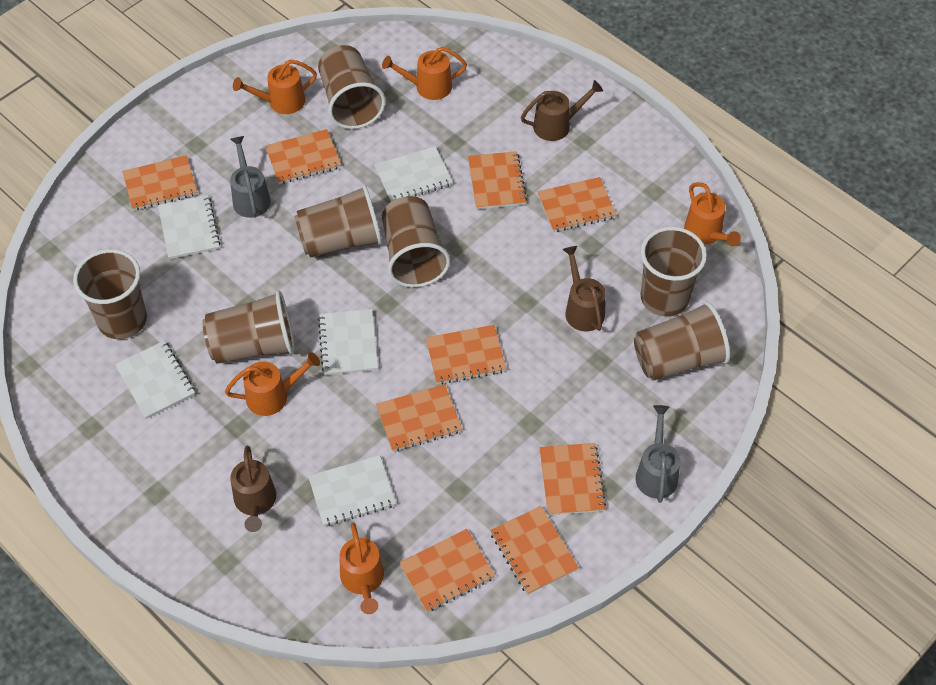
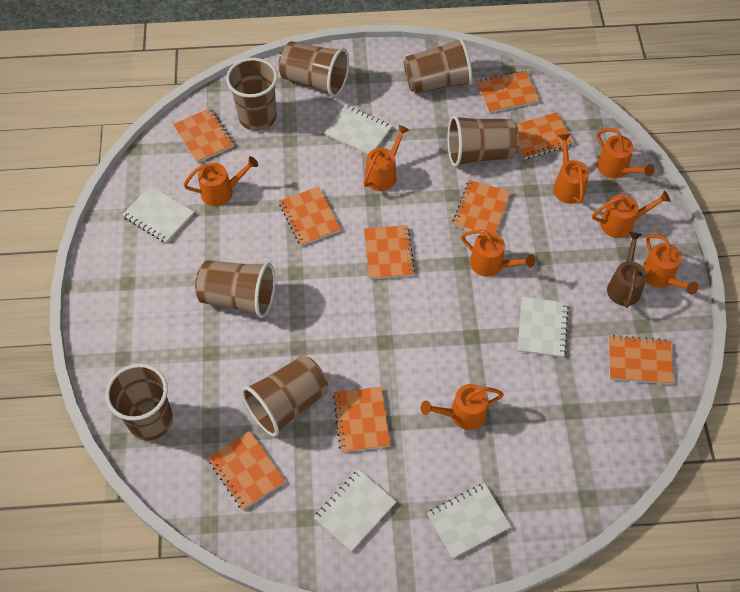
brown watering can: 3 -> 1
grey watering can: 2 -> 0
orange watering can: 5 -> 8

